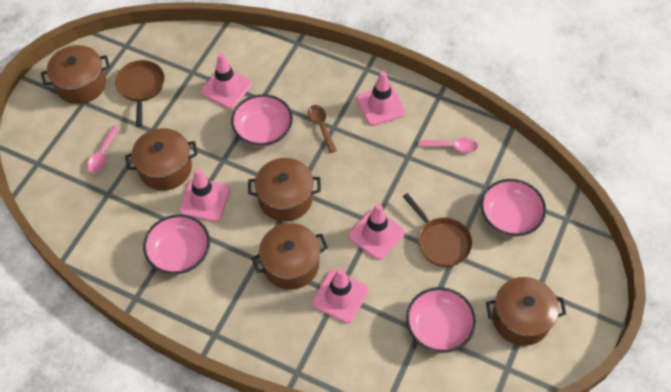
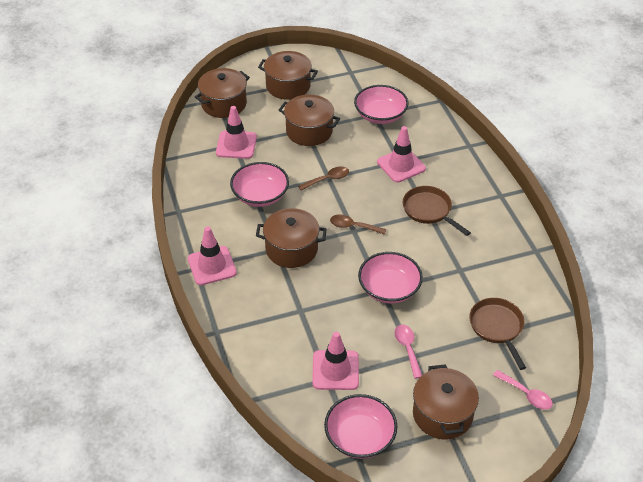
brown spoon: 1 -> 2
pink traffic cone: 5 -> 4

